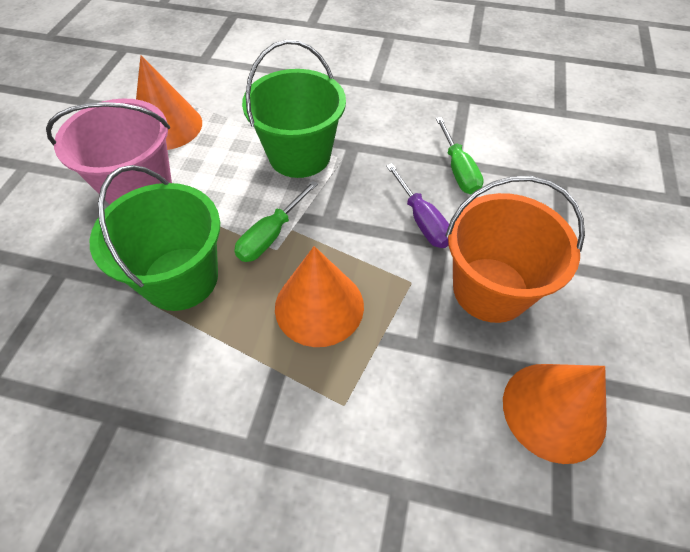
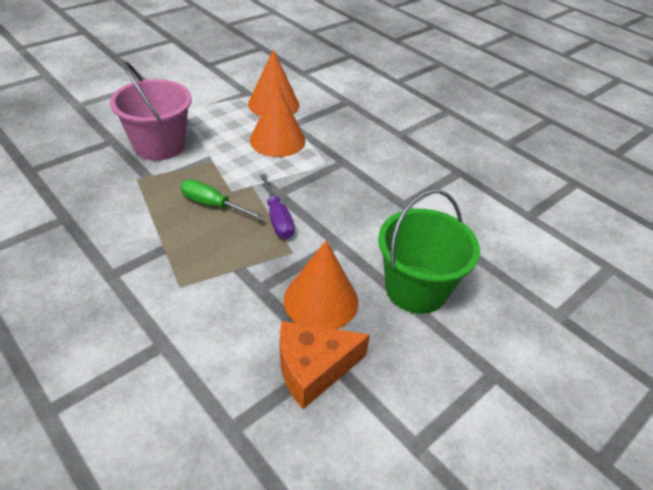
green bucket: 2 -> 1
green screwdriver: 2 -> 1
orange bucket: 1 -> 0
orange cheese: 0 -> 1

